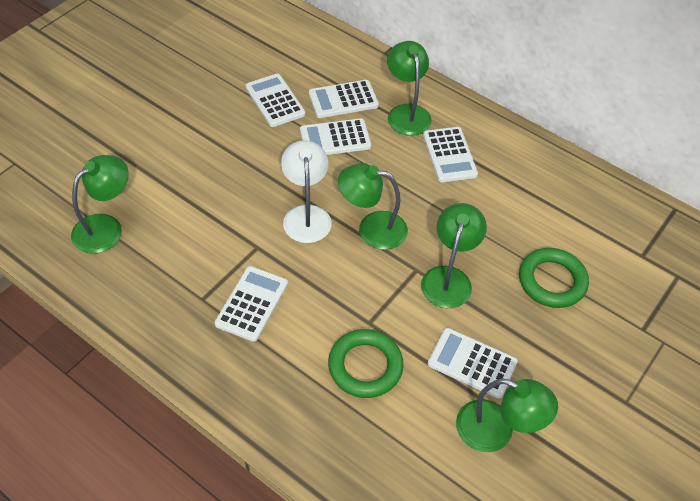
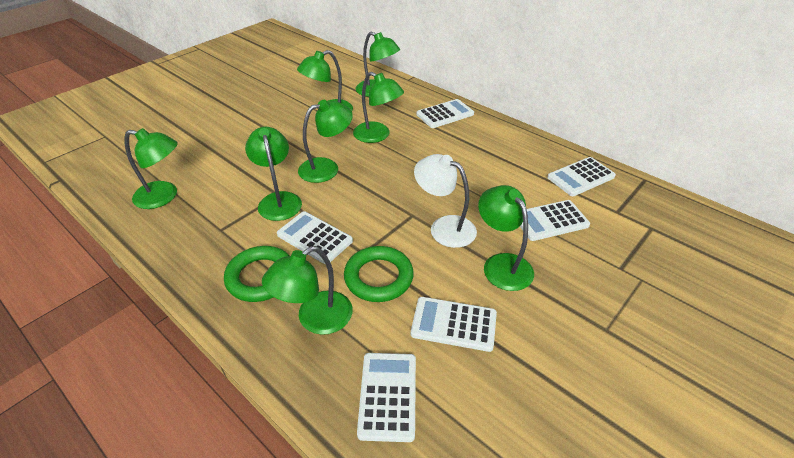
green lamp: 5 -> 8

